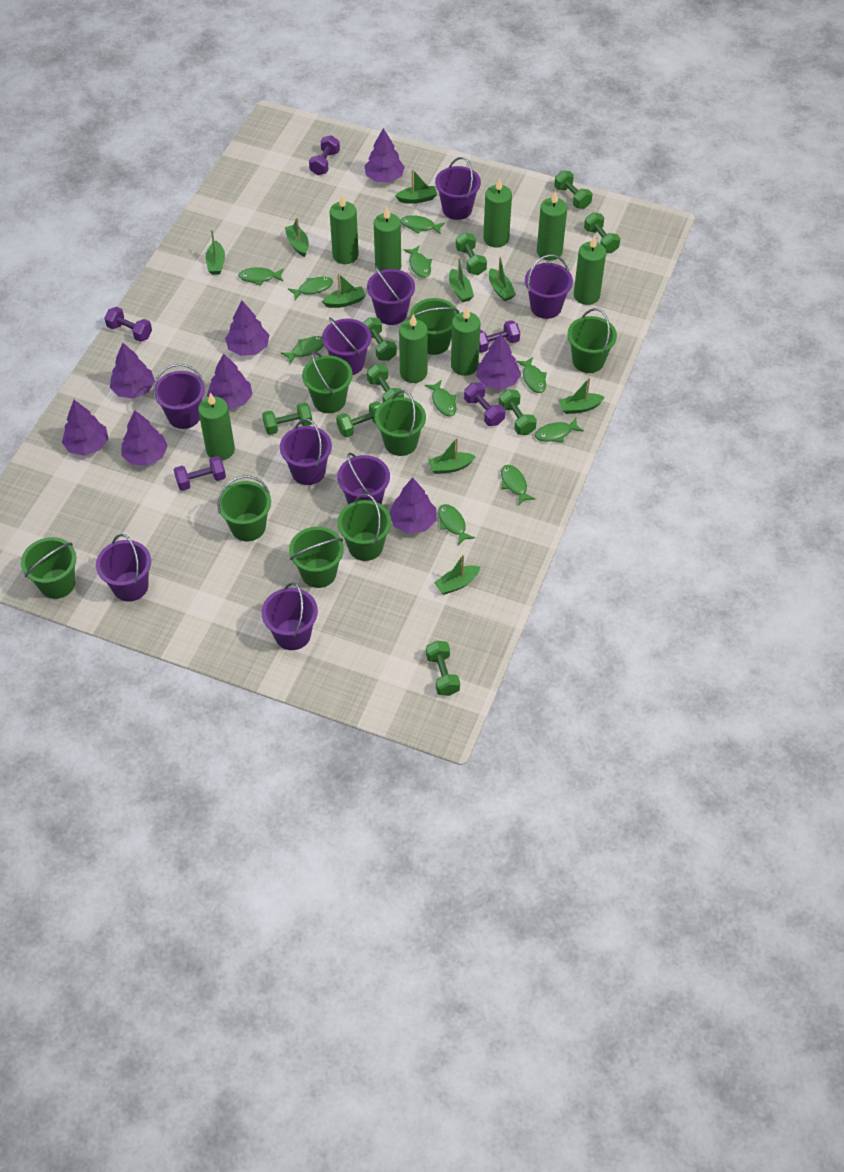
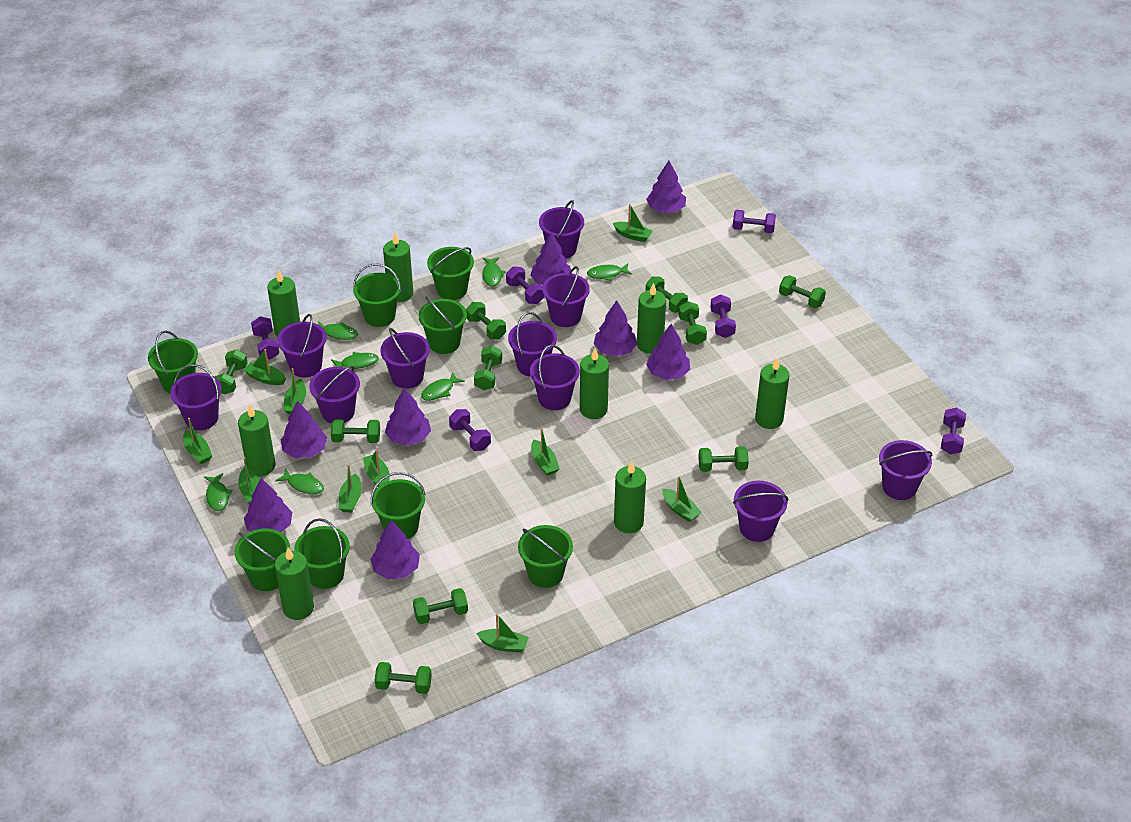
green boat: 9 -> 10
green dumbbell: 9 -> 10
green fish: 10 -> 7
purple bucket: 9 -> 10
purple dumbbell: 5 -> 6

